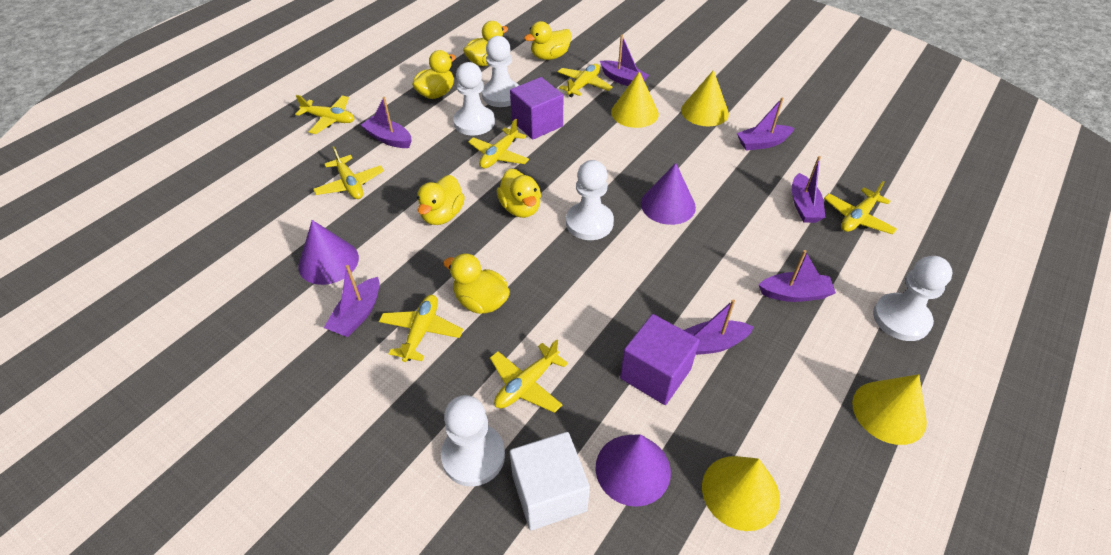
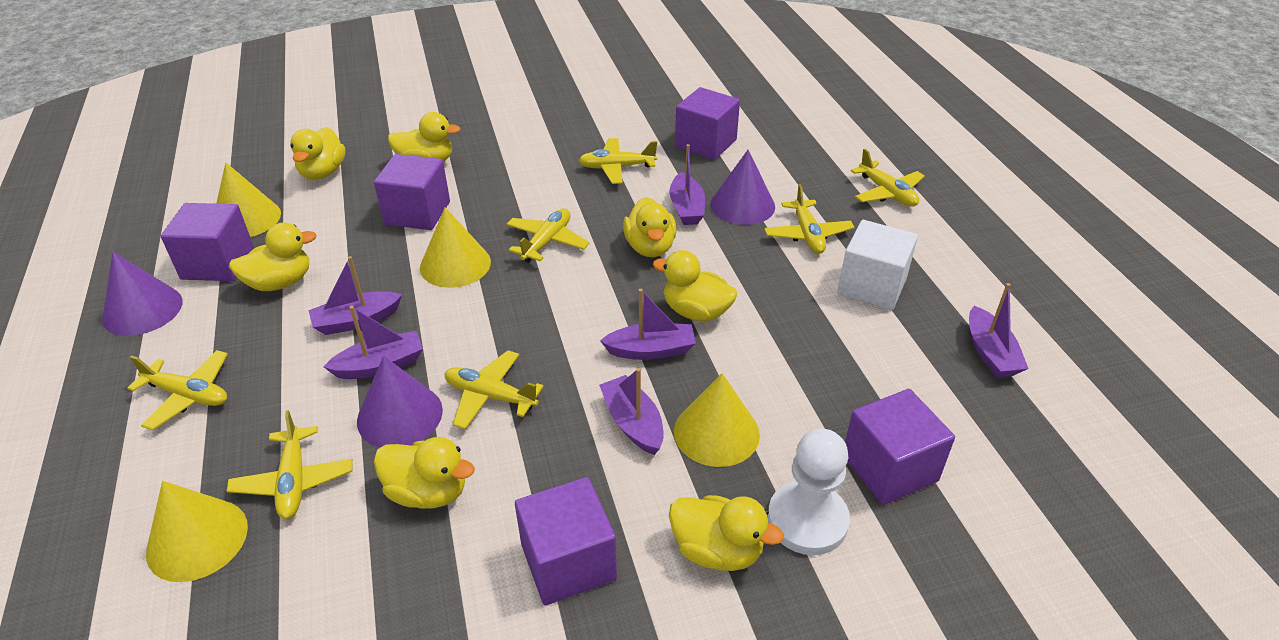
purple boat: 7 -> 6
purple cube: 2 -> 5
white pawn: 5 -> 1
yellow duck: 6 -> 7

